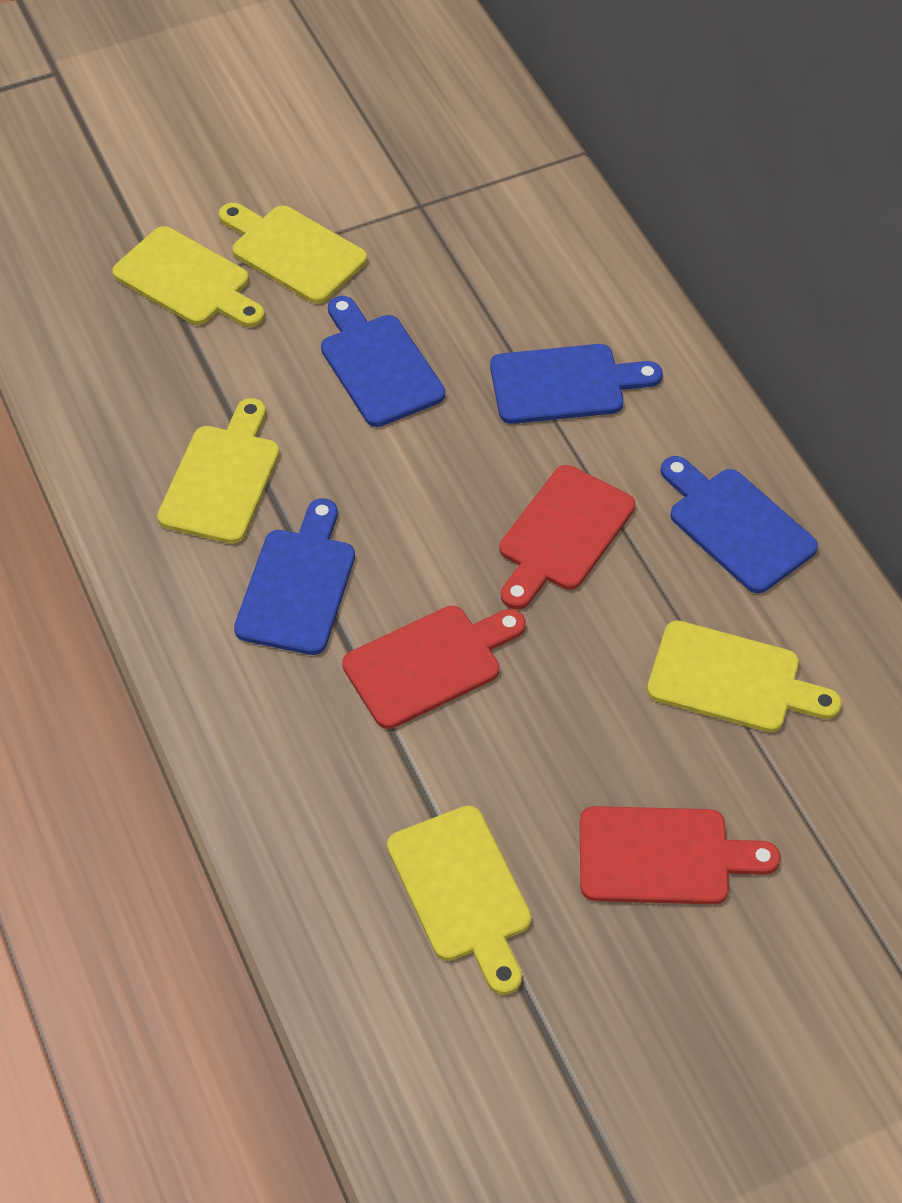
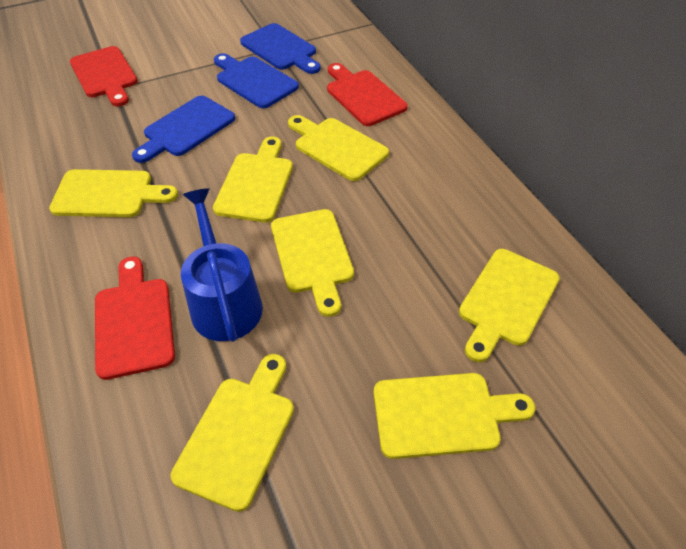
blue cutting board: 4 -> 3
blue watering can: 0 -> 1
yellow cutting board: 5 -> 7

